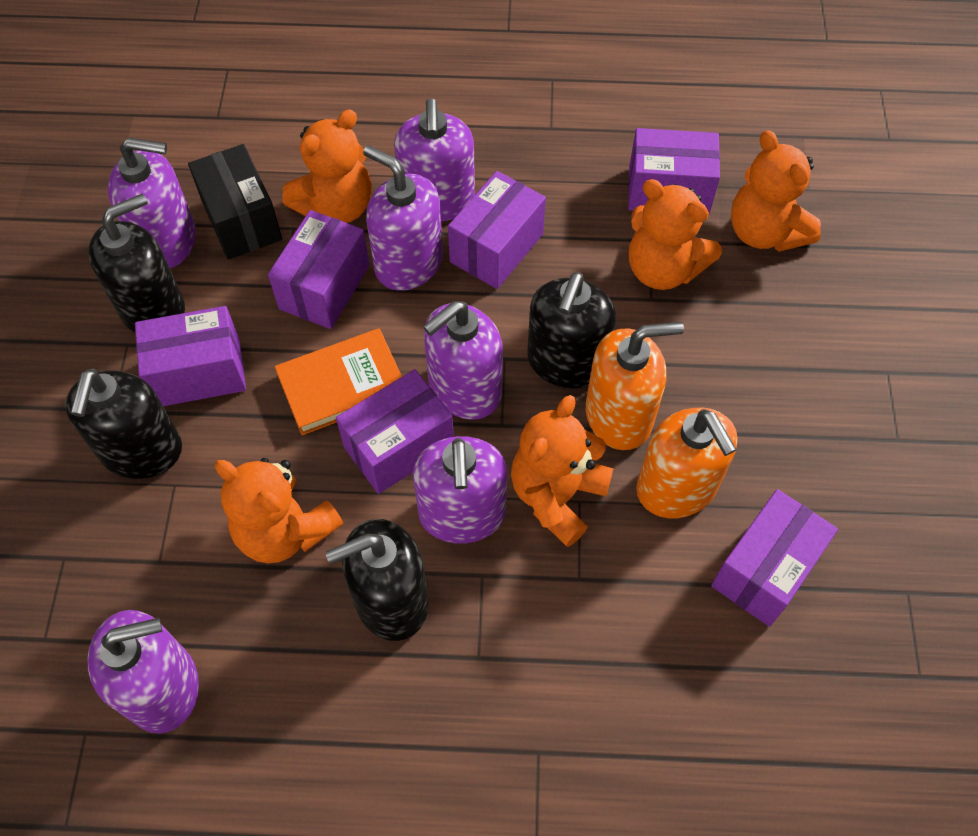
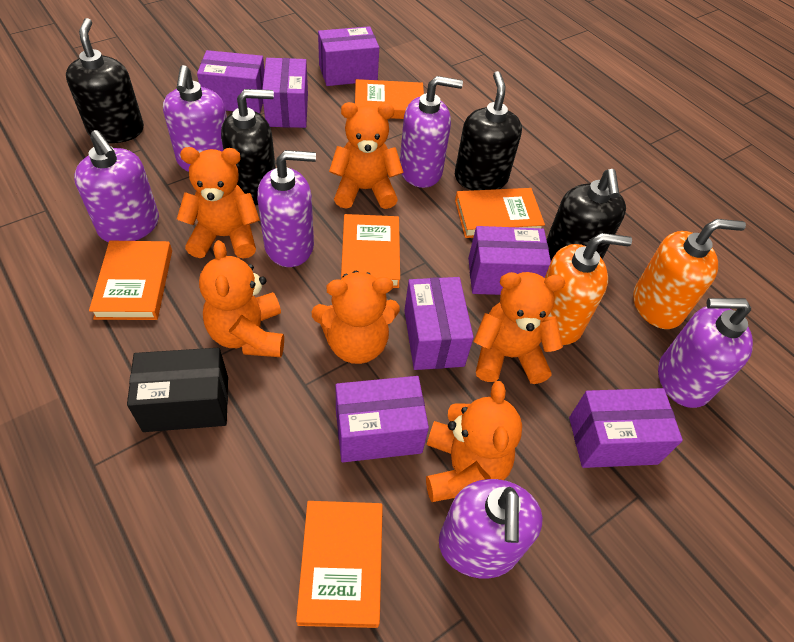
orange book: 1 -> 5
orange teddy bear: 5 -> 6
purple box: 6 -> 7

